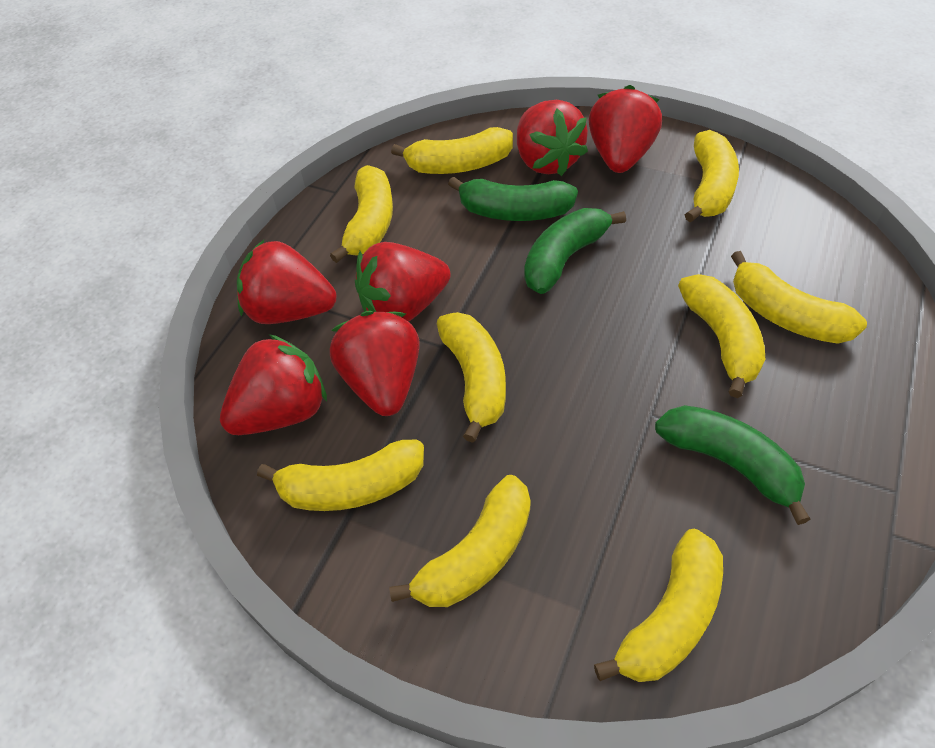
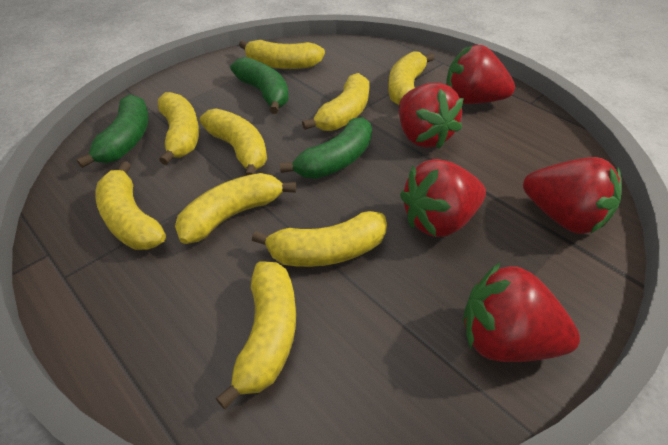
red strawberry: 6 -> 5

